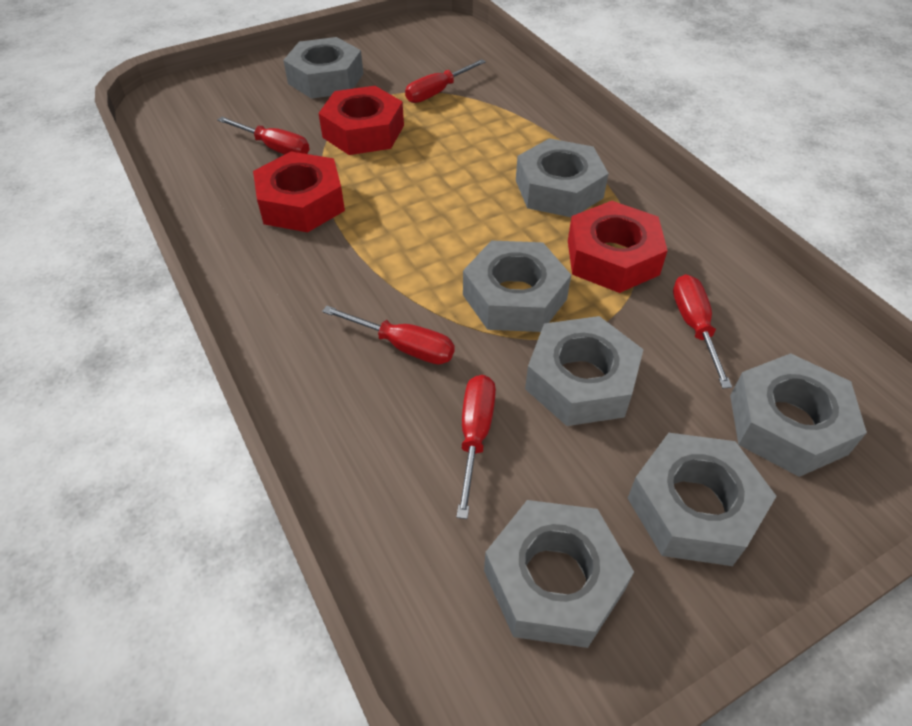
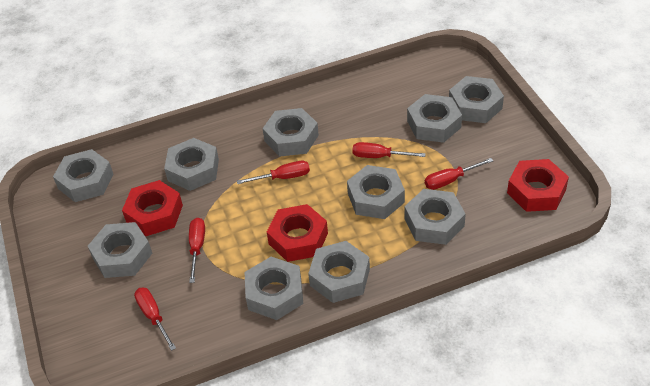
grey nut: 7 -> 10

